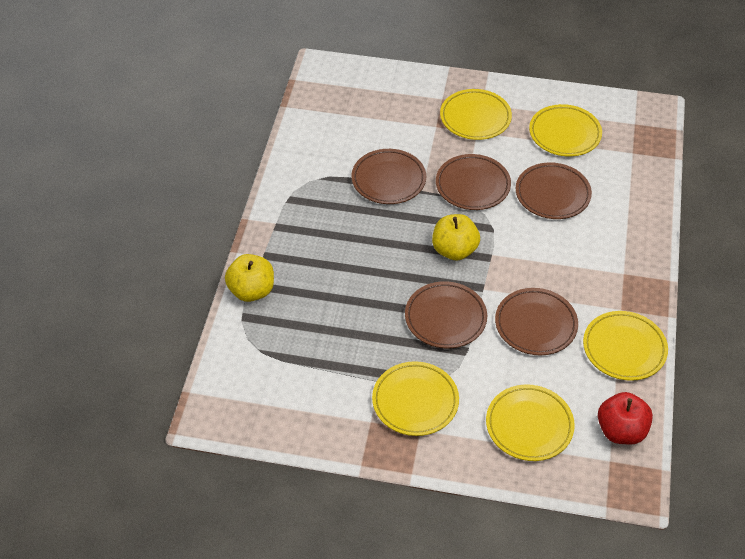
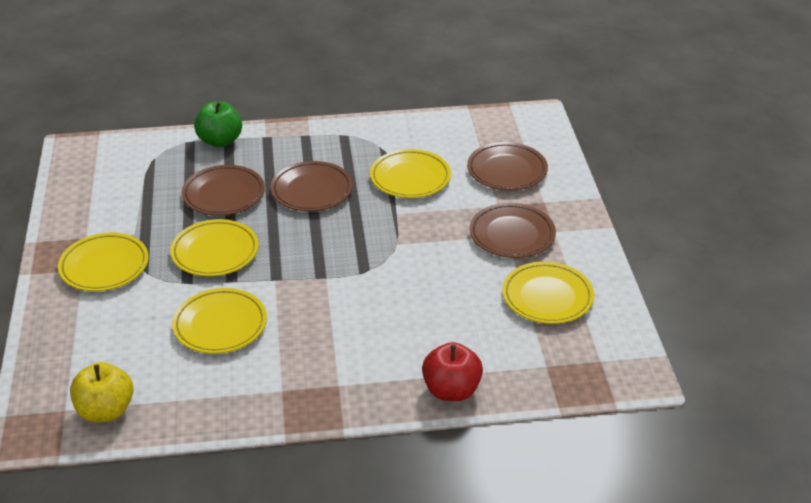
brown plate: 5 -> 4
green apple: 0 -> 1
yellow apple: 2 -> 1

